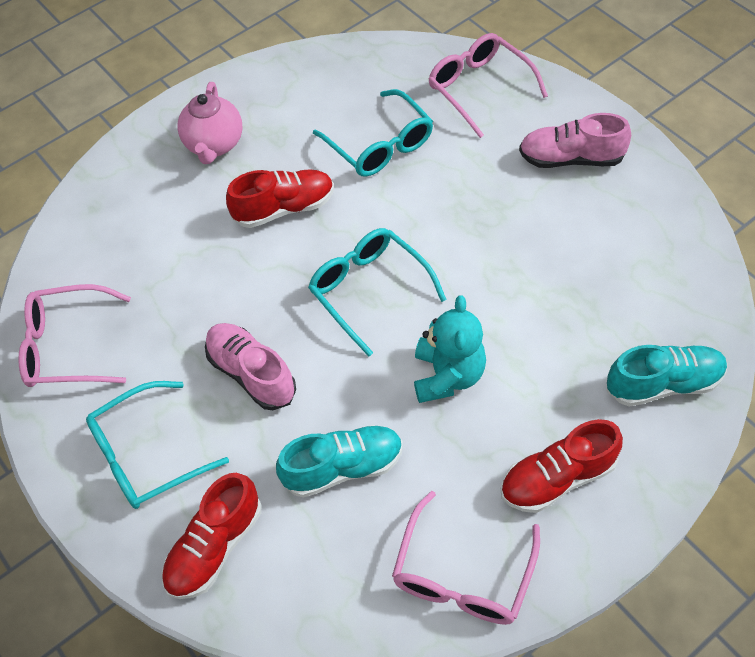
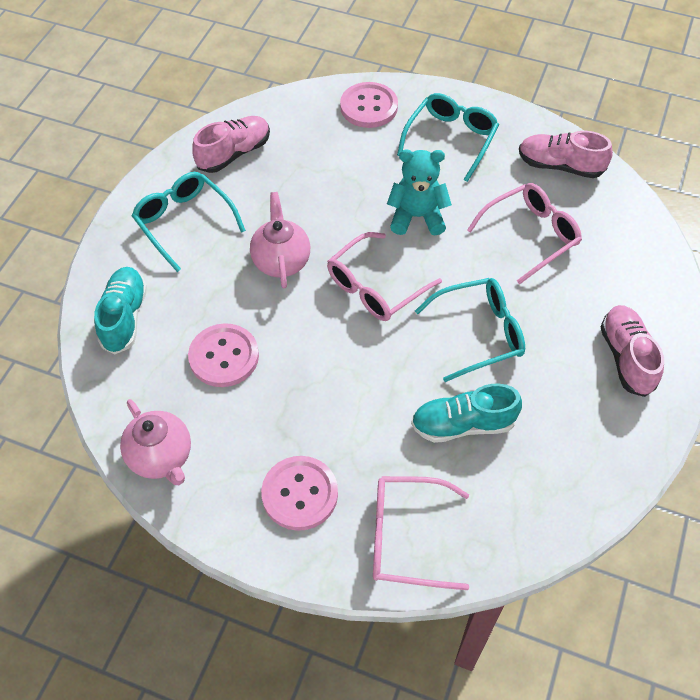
pink button: 0 -> 3
pink shoe: 2 -> 3
pink teapot: 1 -> 2
red shoe: 3 -> 0

